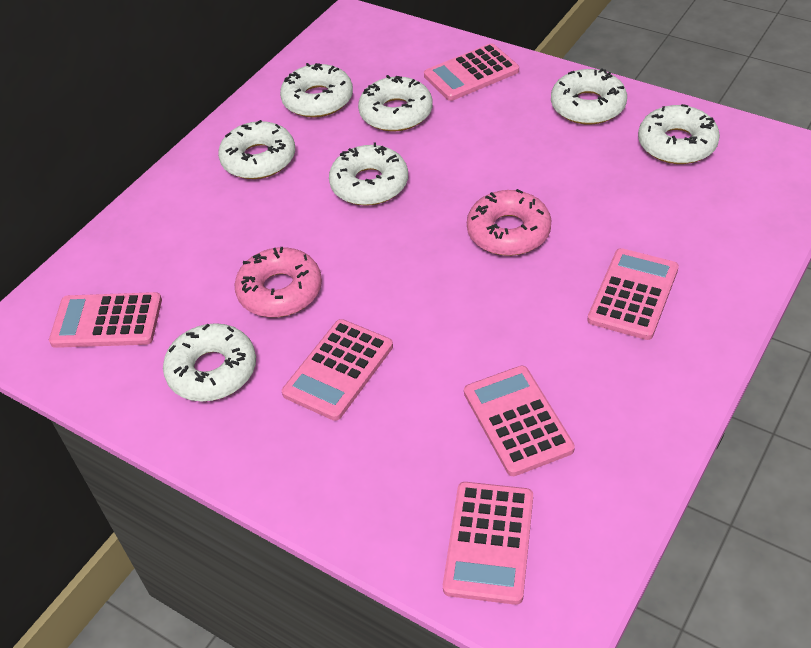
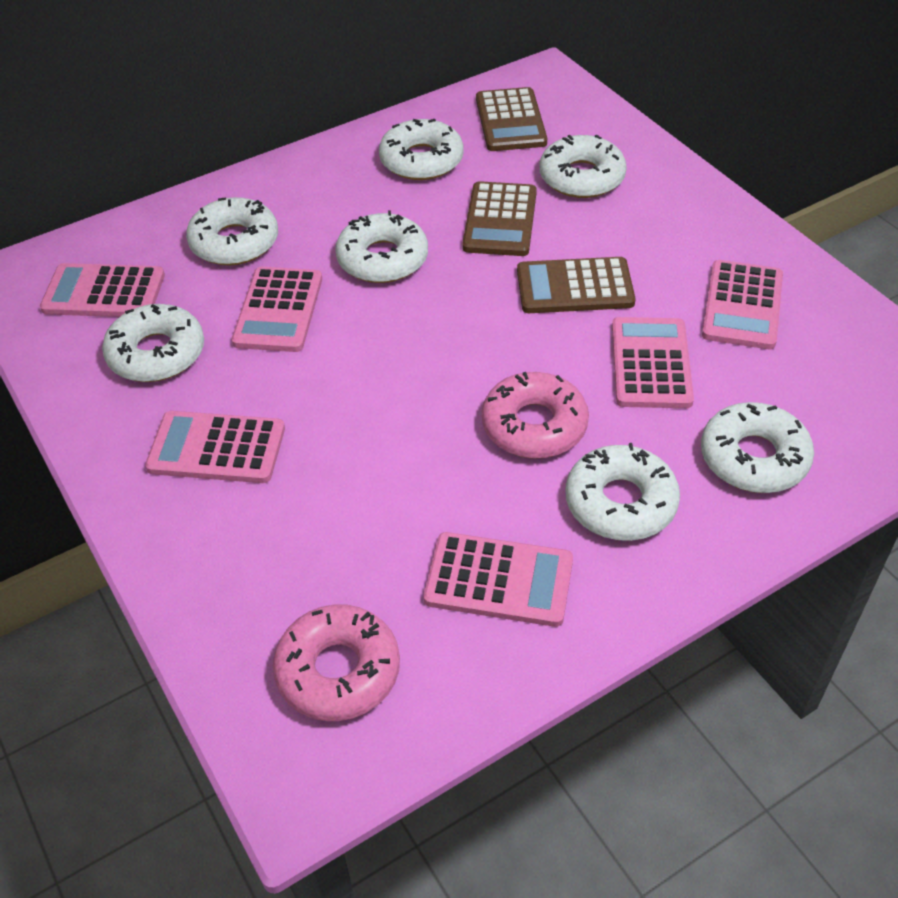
brown calculator: 0 -> 3

